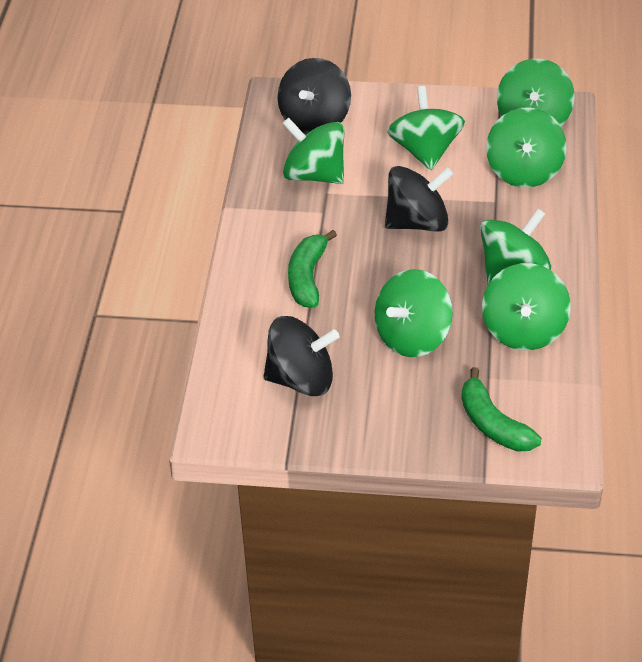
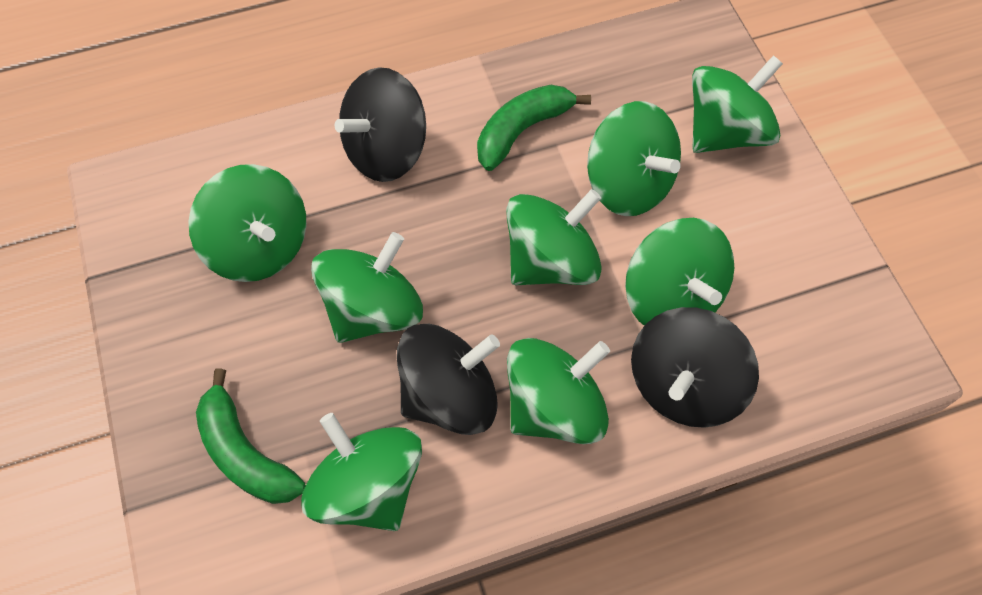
green spinning top: 7 -> 8

